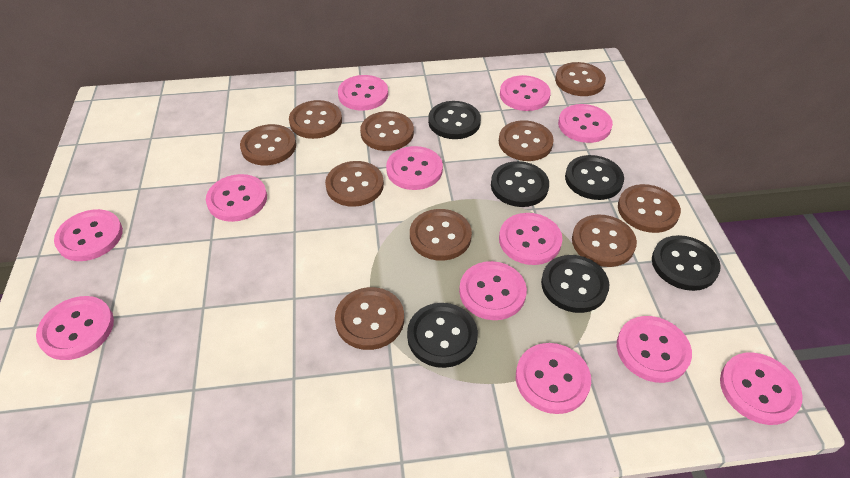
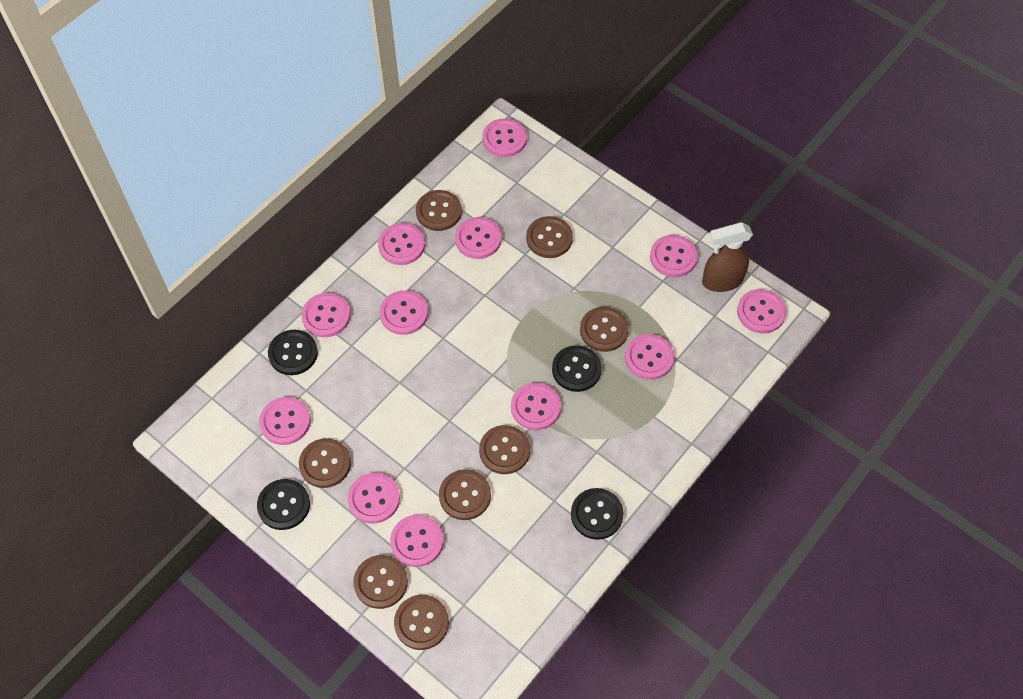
black button: 6 -> 4
brown button: 10 -> 8
brown spray bottle: 0 -> 1

